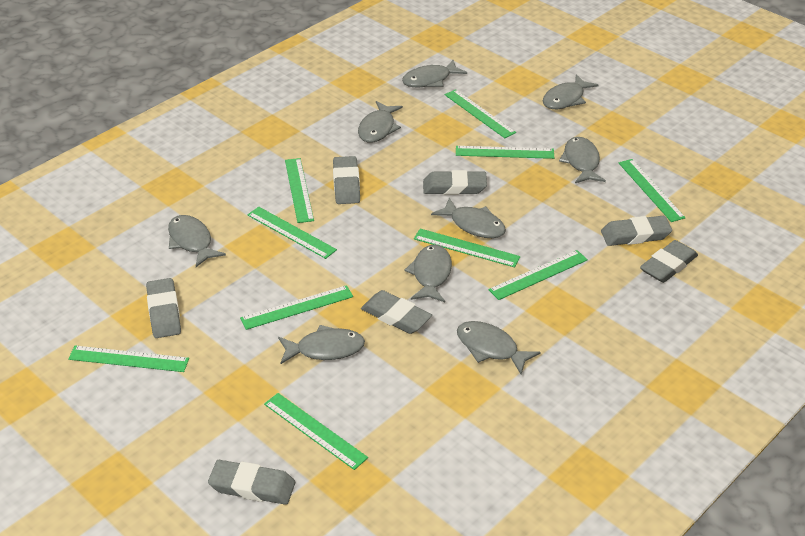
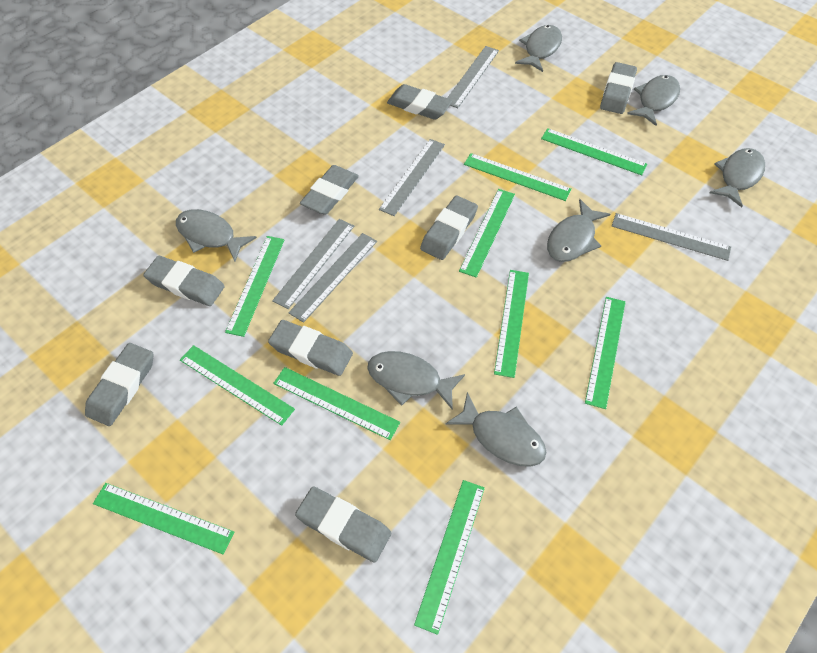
grey eraser: 7 -> 8
grey fish: 9 -> 7
grey ruler: 0 -> 5

